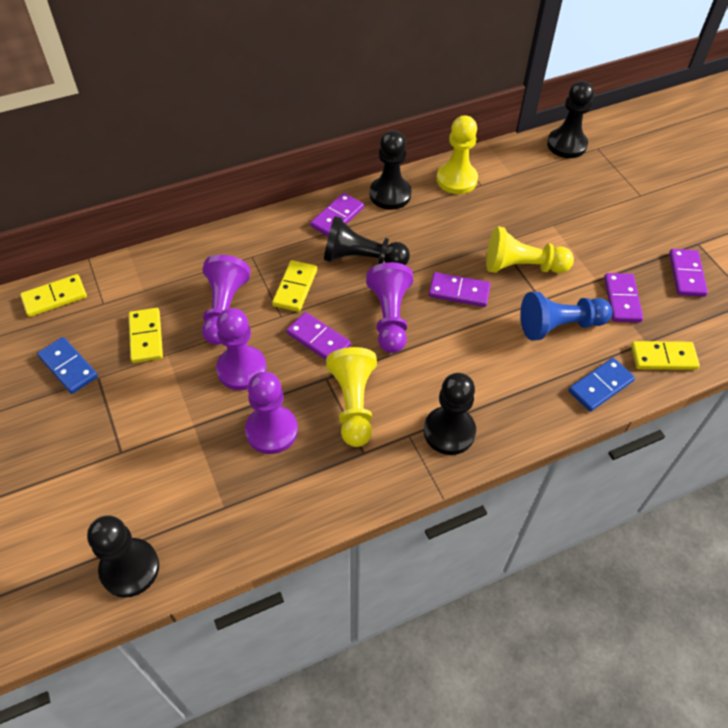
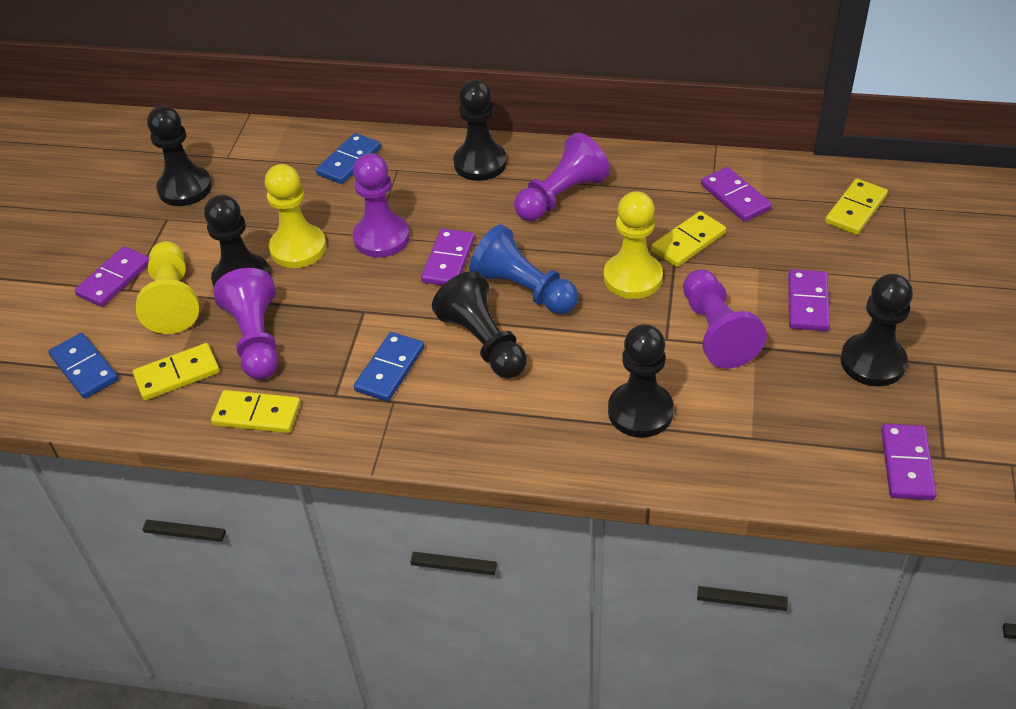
black pawn: 5 -> 6
blue domino: 2 -> 3

